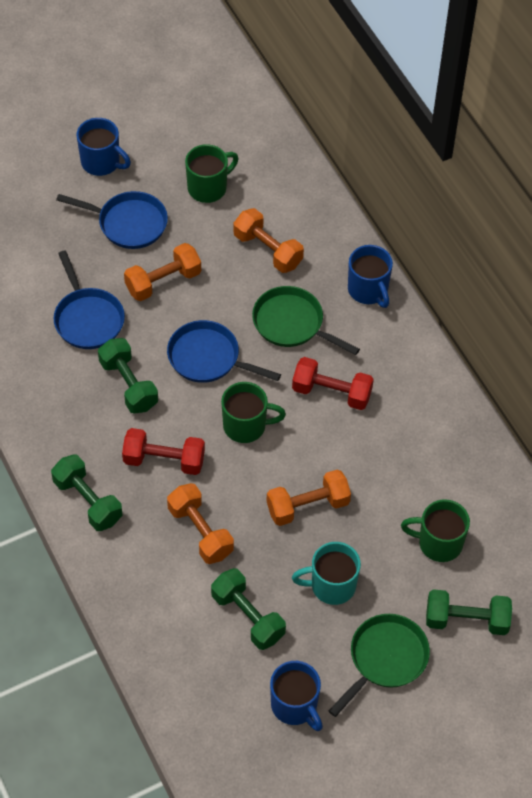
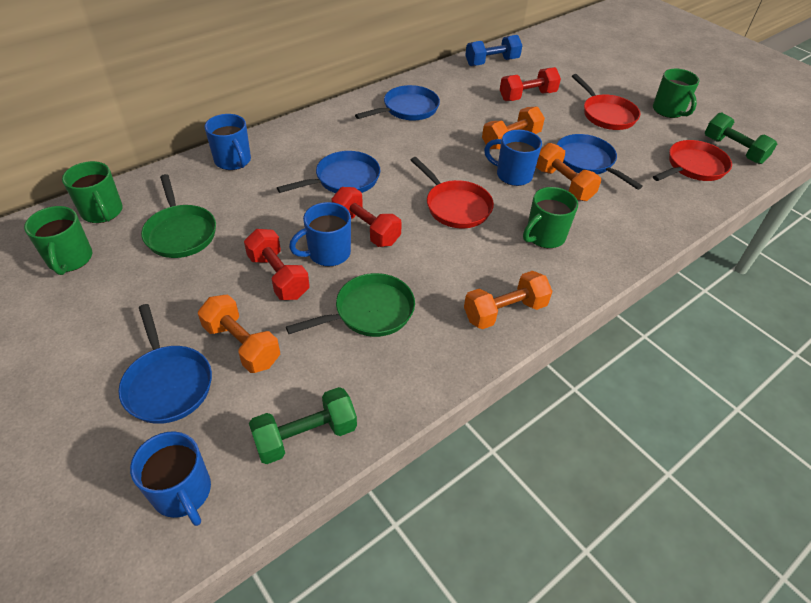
blue dumbbell: 0 -> 1
blue mug: 3 -> 4
blue pan: 3 -> 4
green dumbbell: 4 -> 2
green mug: 3 -> 4
red dumbbell: 2 -> 3
red pan: 0 -> 3
turquoise mug: 1 -> 0

